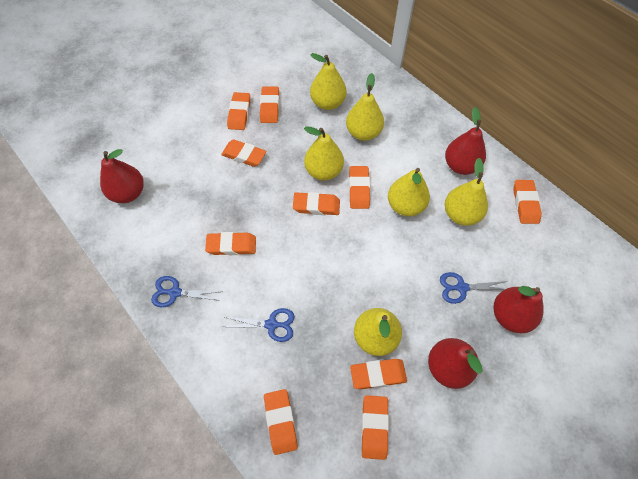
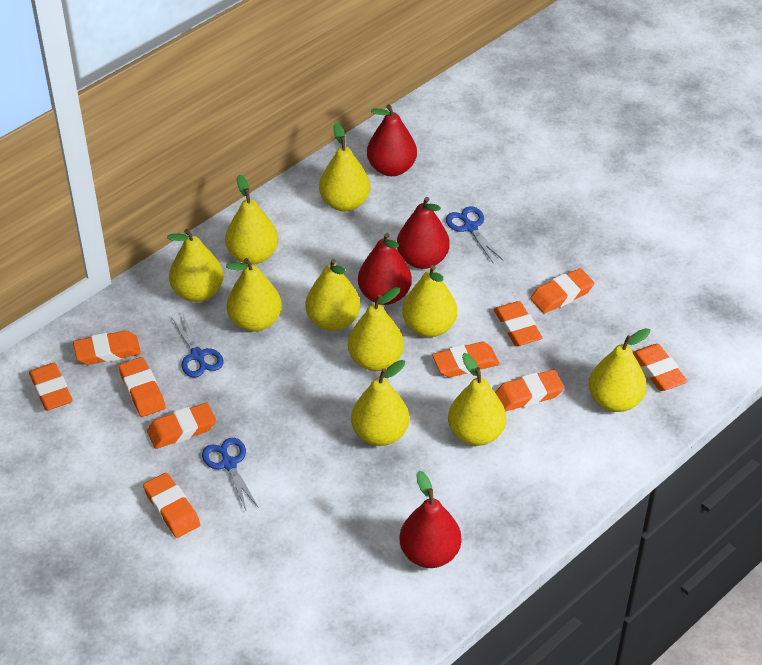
yellow pear: 6 -> 10

